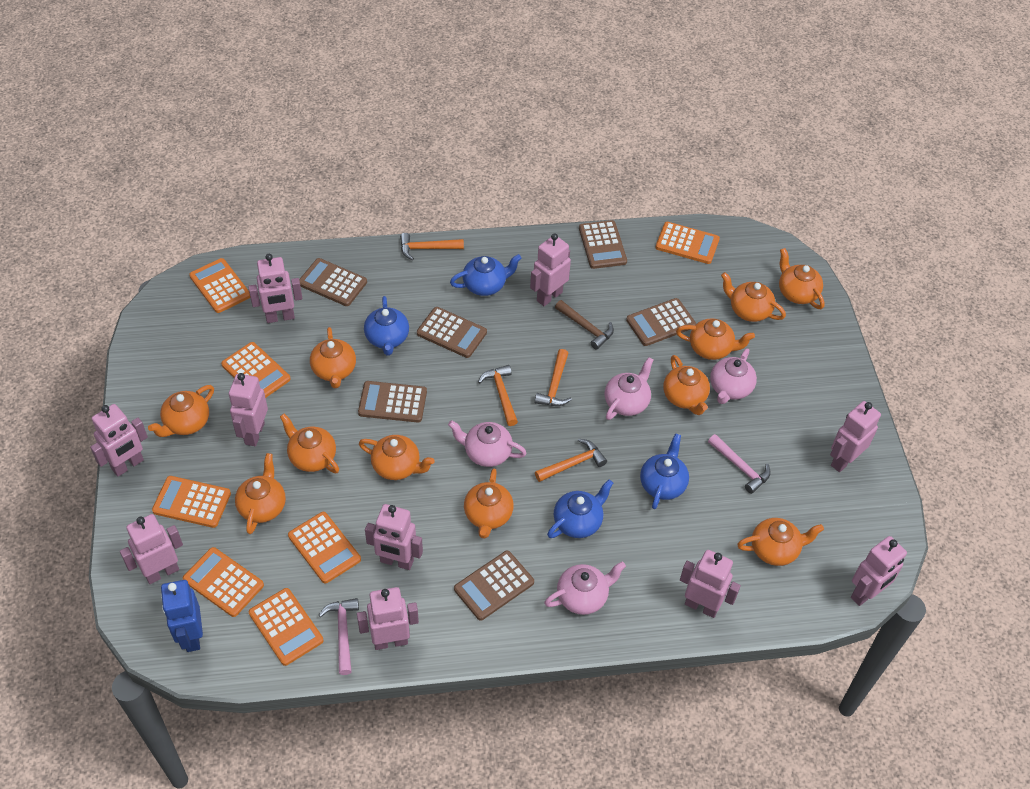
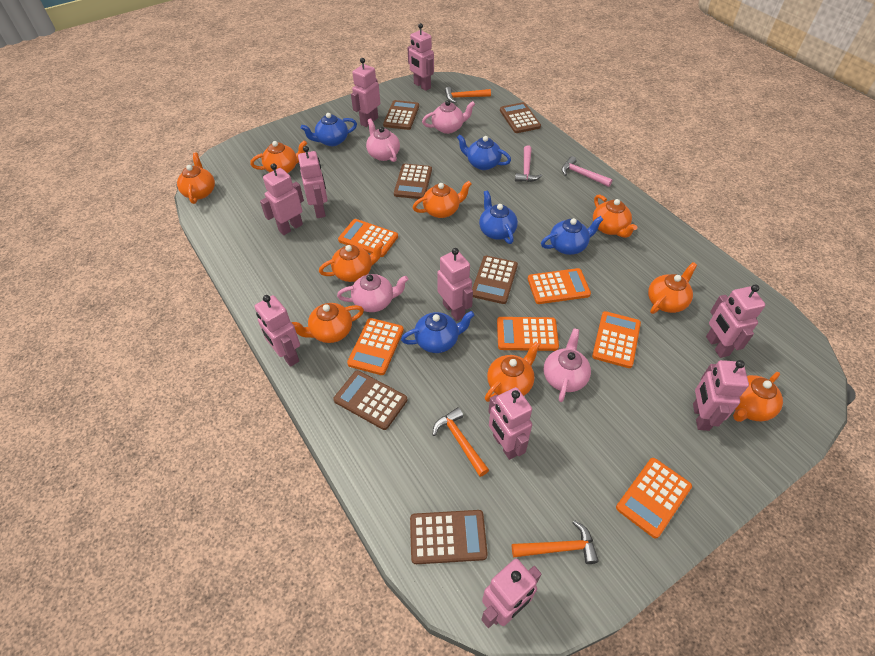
blue robot: 1 -> 0
blue teapot: 4 -> 5
brown hammer: 1 -> 0
orange calculator: 7 -> 6
orange hammer: 4 -> 3
orange teapot: 11 -> 9

